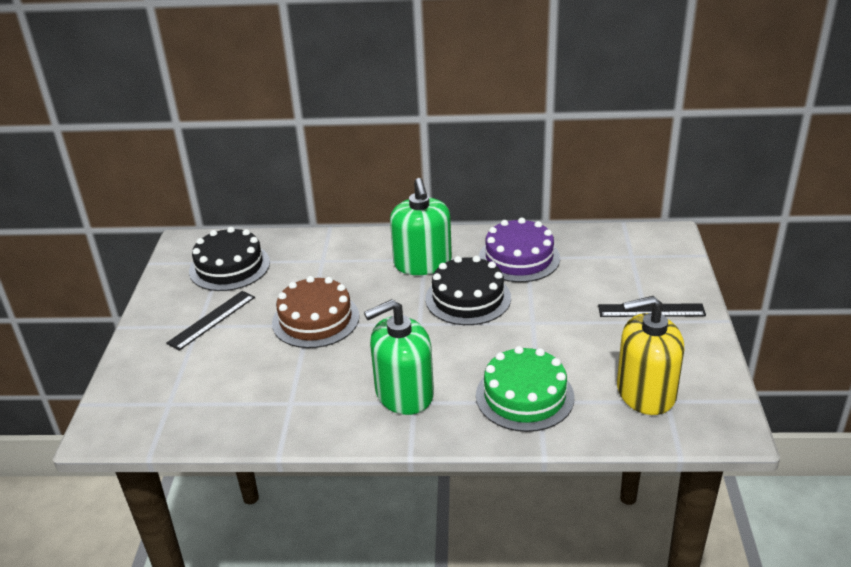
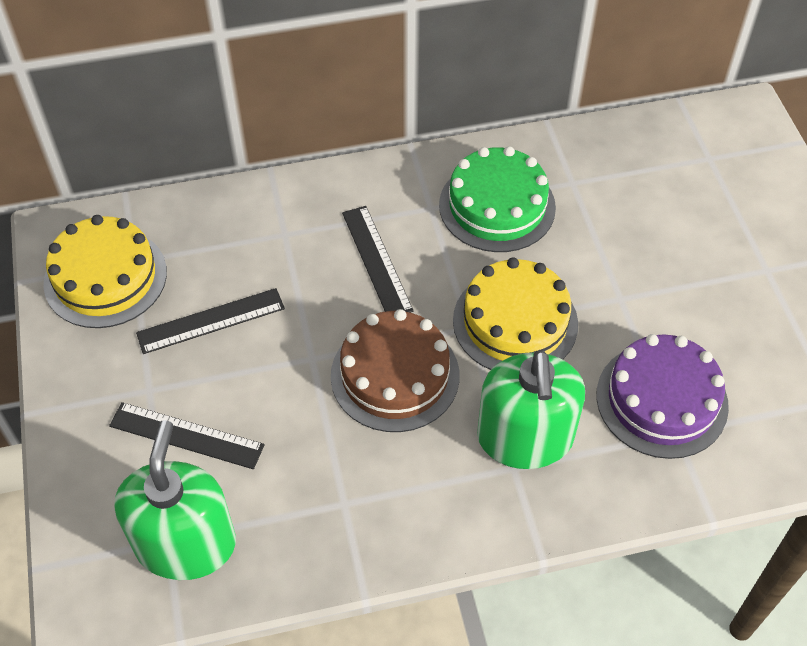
black cake: 2 -> 0
black ruler: 2 -> 3
yellow cake: 0 -> 2
yellow soap dispenser: 1 -> 0

